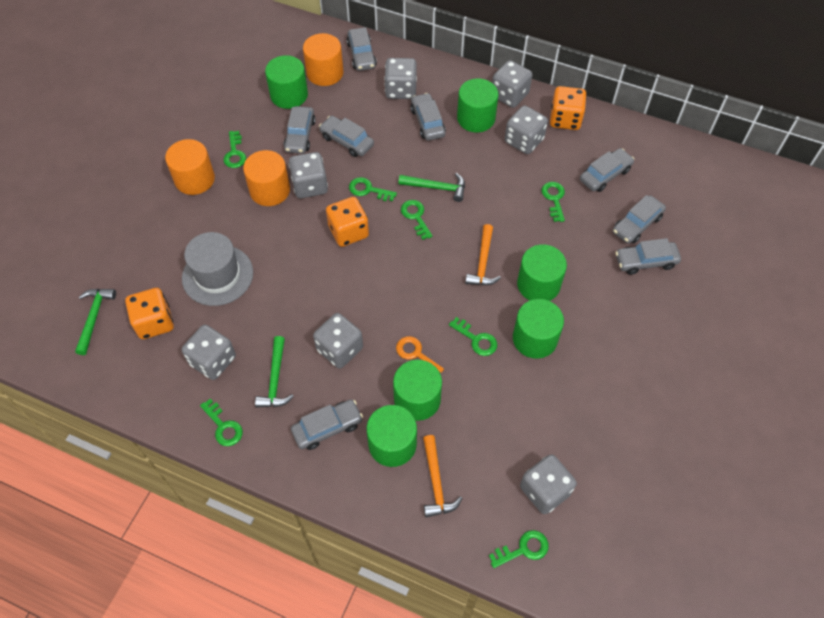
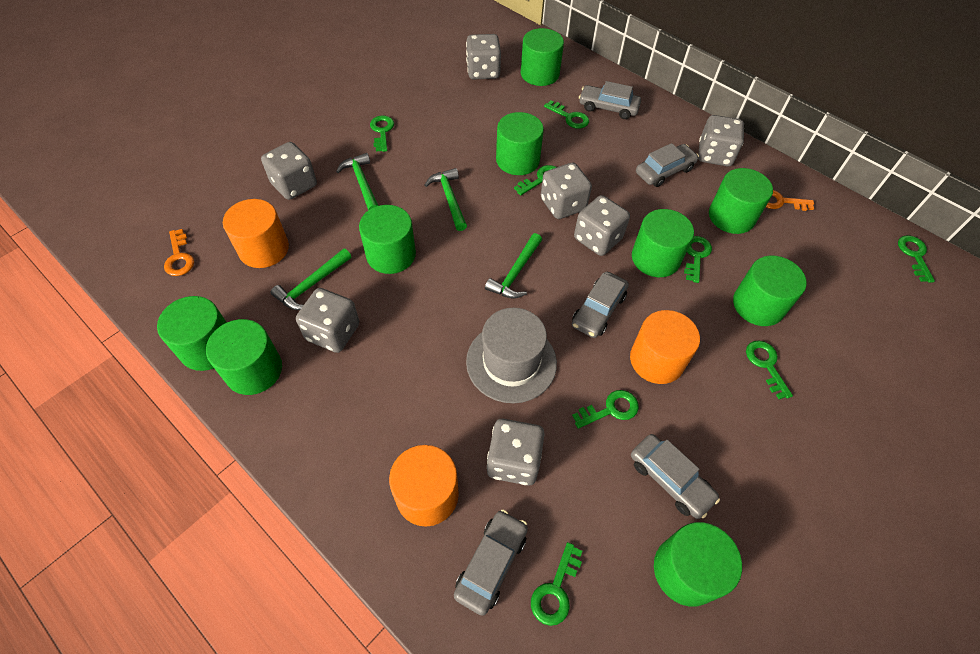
green cylinder: 6 -> 9
green hammer: 3 -> 4
green key: 7 -> 8
grey car: 8 -> 5
orange dice: 3 -> 0
orange hammer: 2 -> 0
orange key: 1 -> 2

